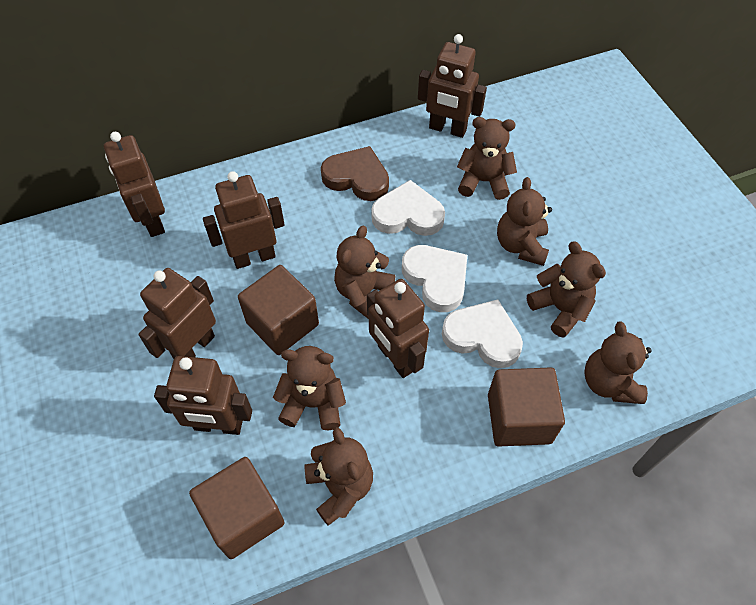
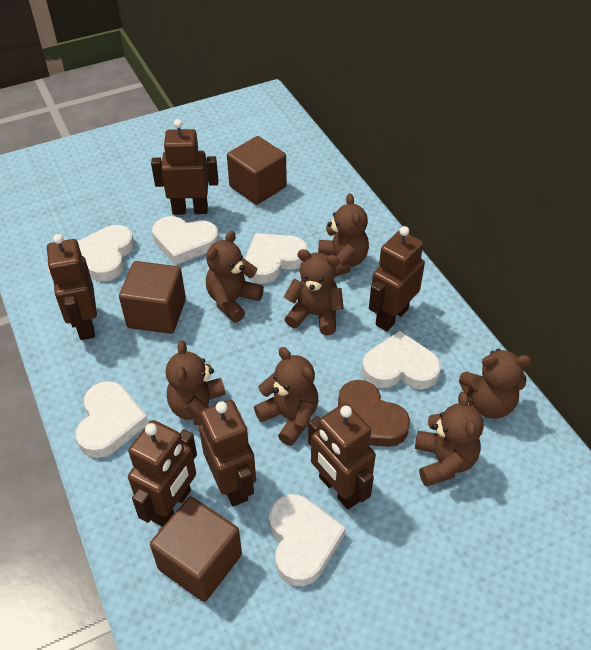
white heart: 3 -> 6

